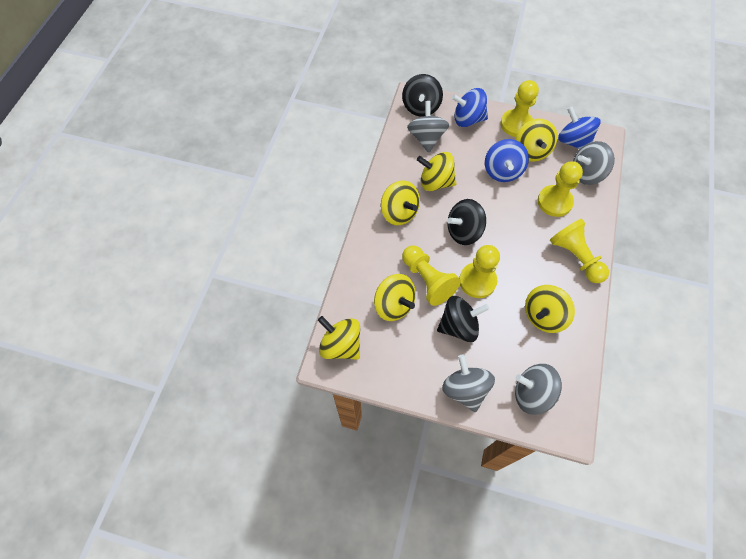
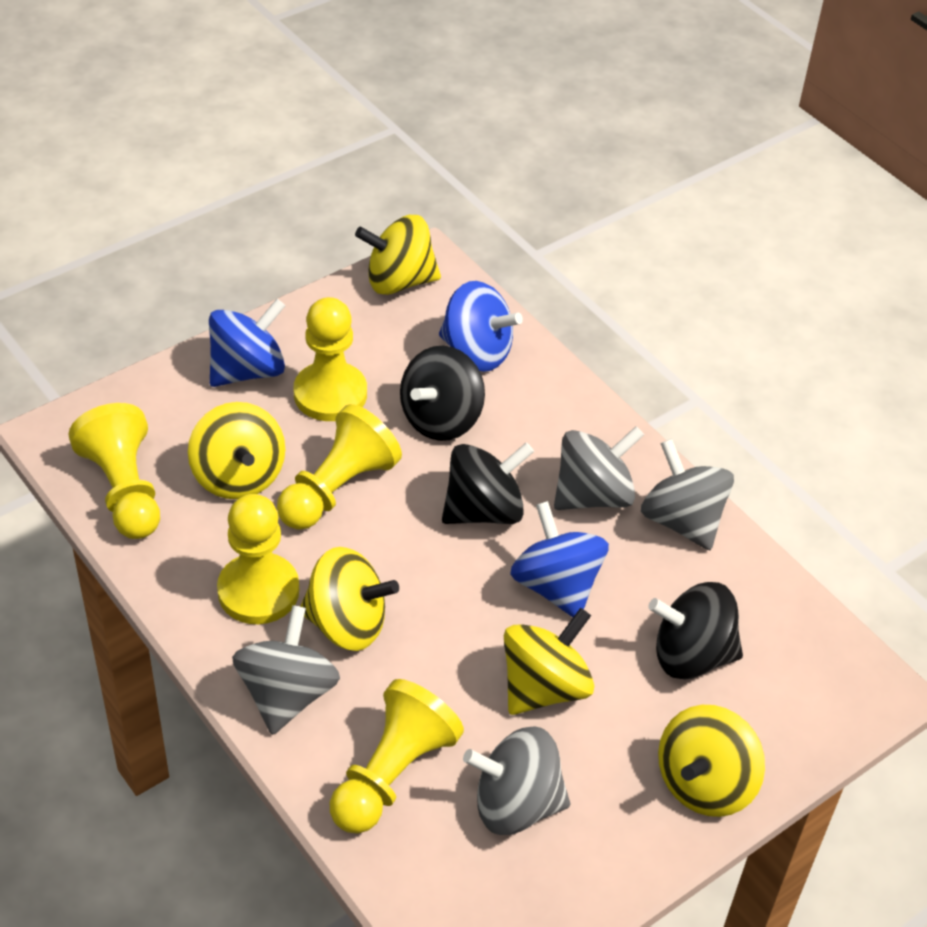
yellow spinning top: 6 -> 5

